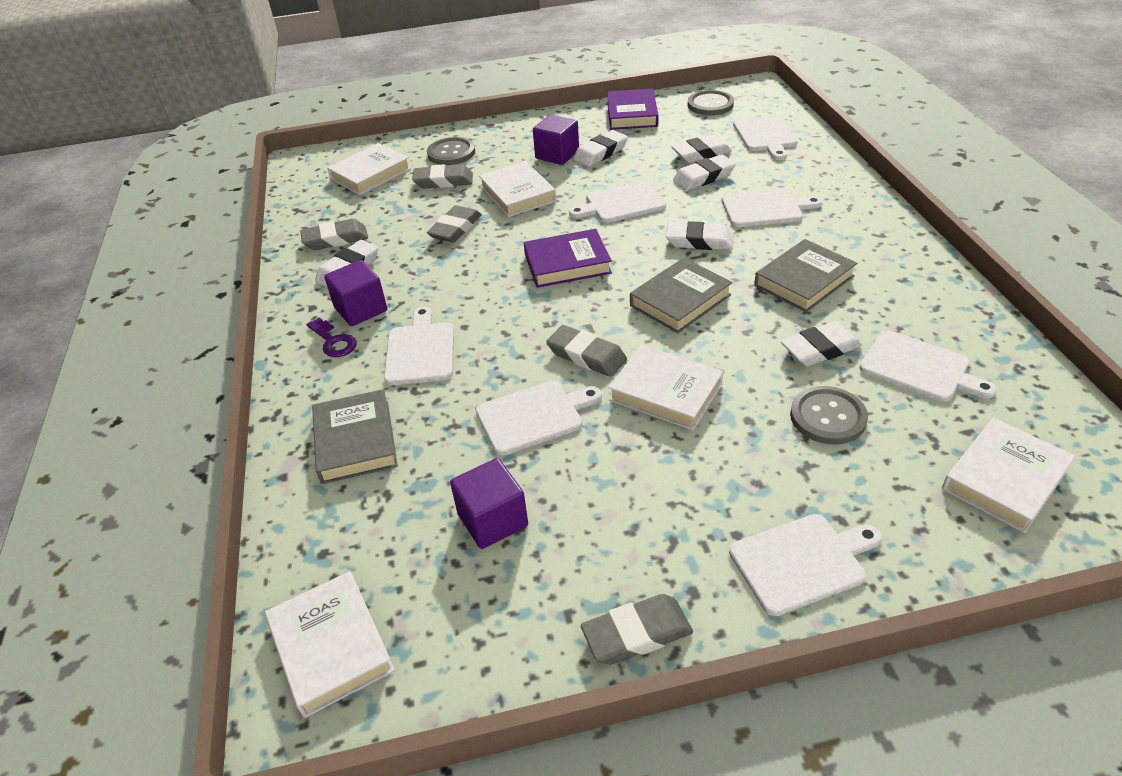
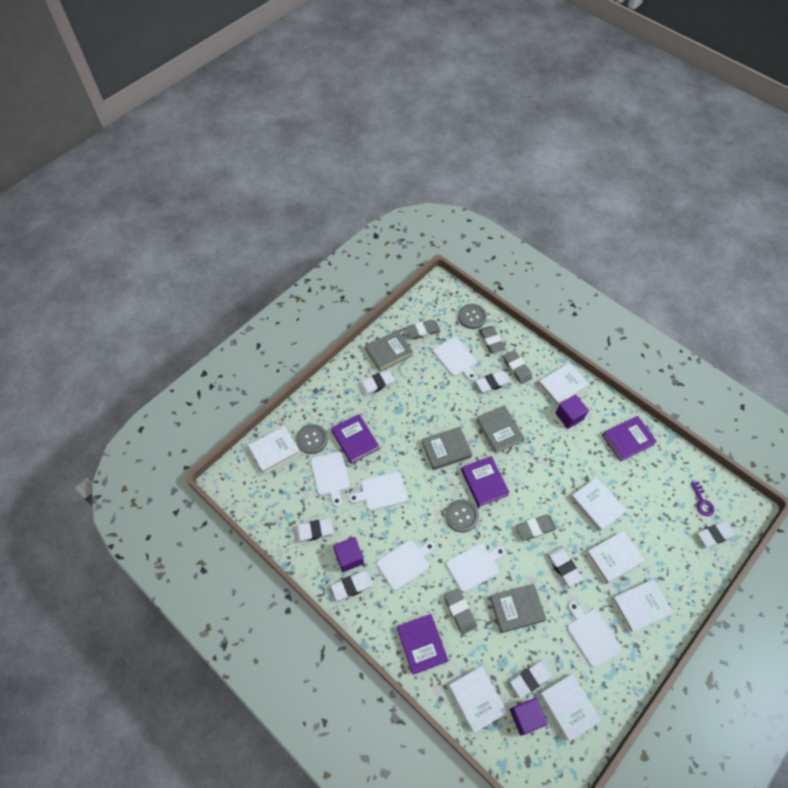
grey book: 3 -> 4
purple book: 2 -> 4
white book: 5 -> 7
white cutting board: 7 -> 6
white eraser: 6 -> 7

